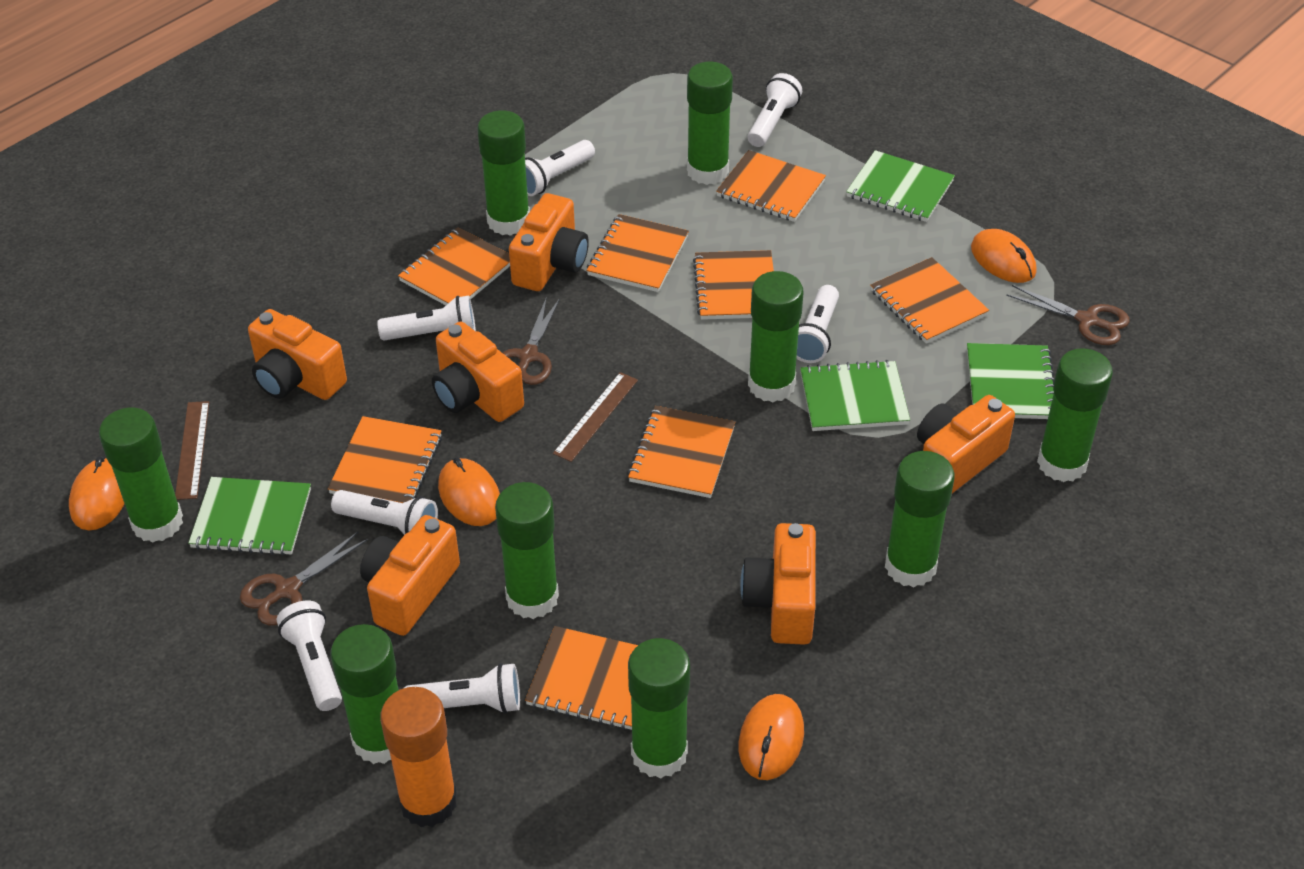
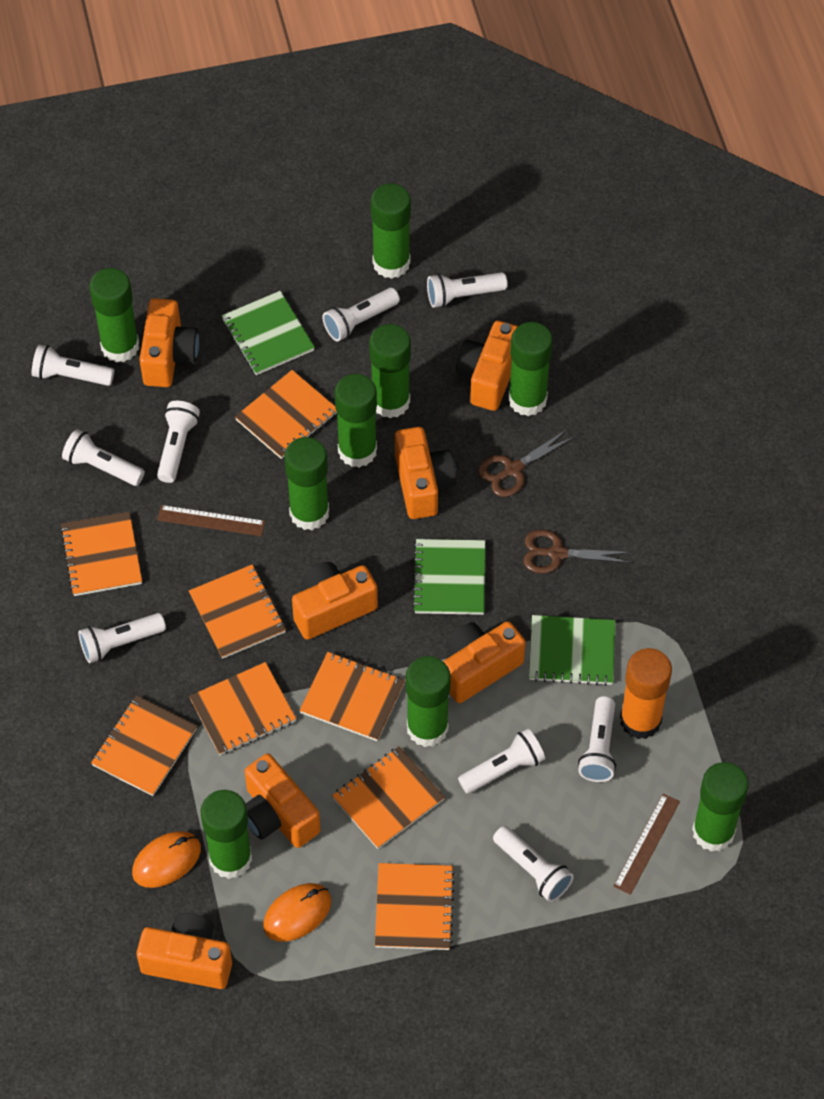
brown scissors: 3 -> 2
green notebook: 4 -> 3
orange camera: 6 -> 7
orange mouse: 4 -> 2
white flashlight: 7 -> 9

